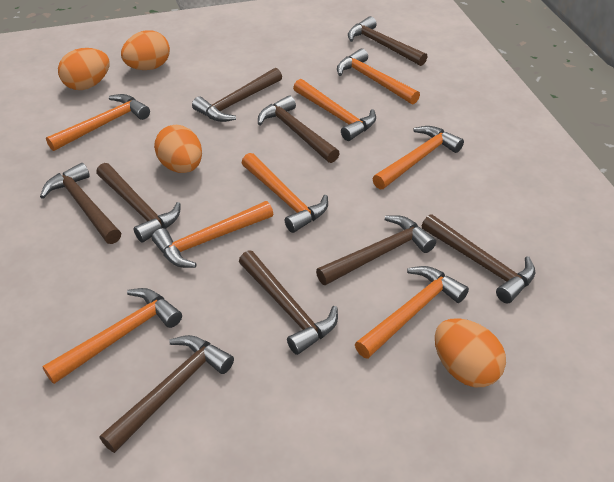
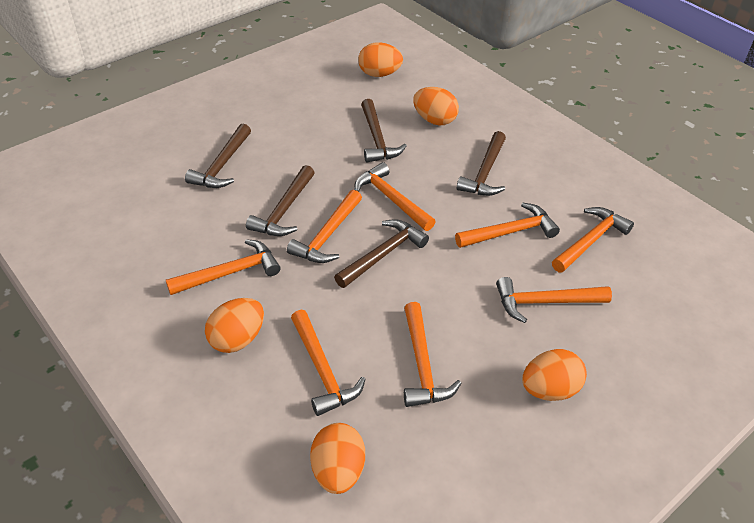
brown hammer: 9 -> 5
orange egg: 4 -> 5

